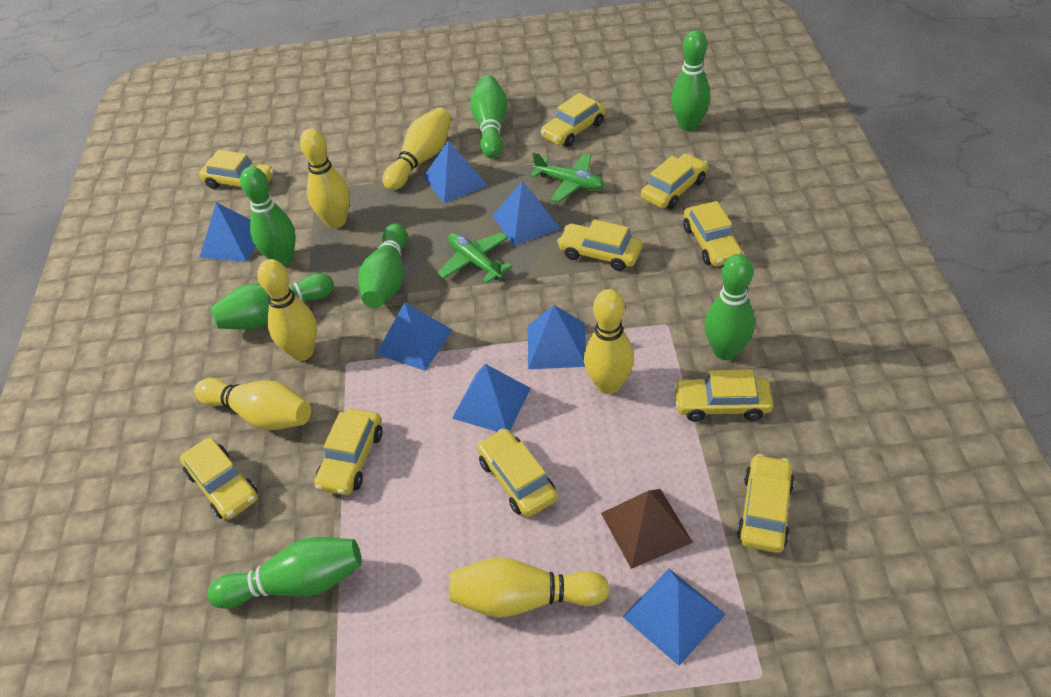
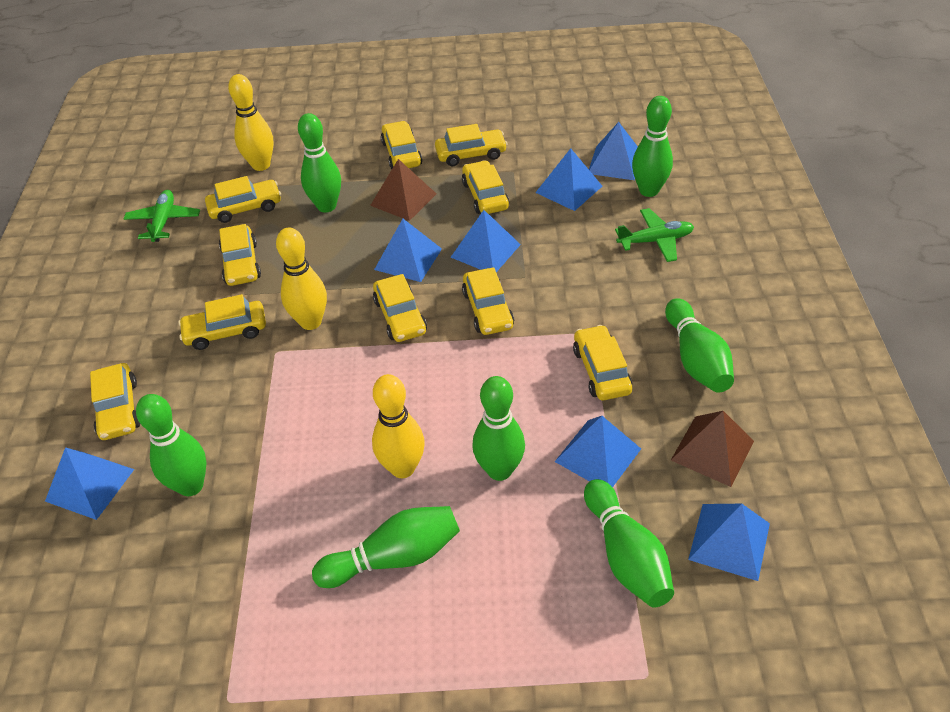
brown pyramid: 1 -> 2
yellow bowling pin: 6 -> 3

